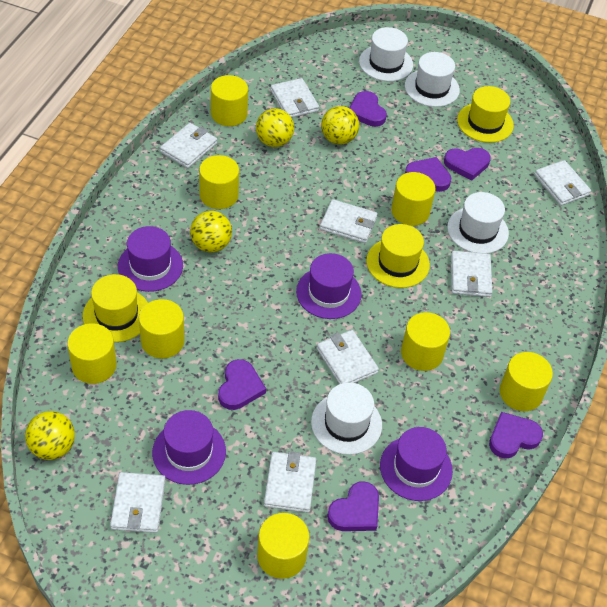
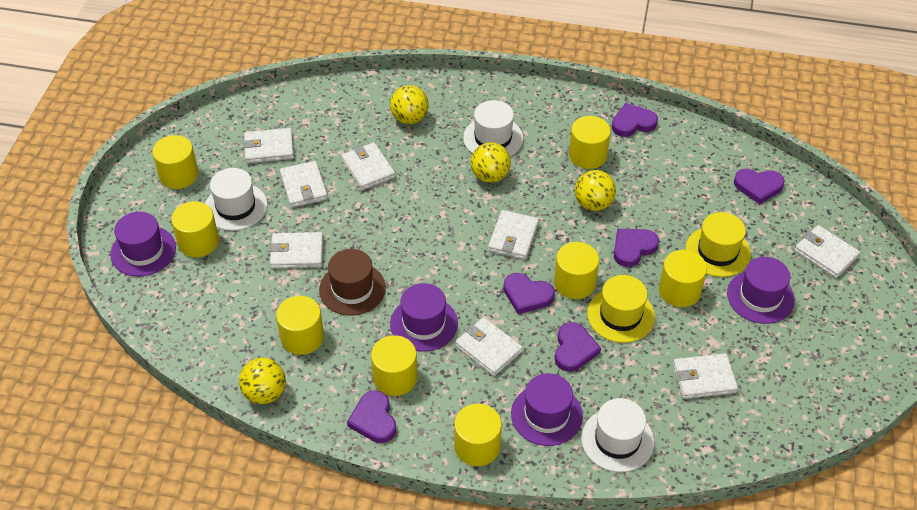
brown hat: 0 -> 1
white hat: 4 -> 3
yellow hat: 3 -> 2

